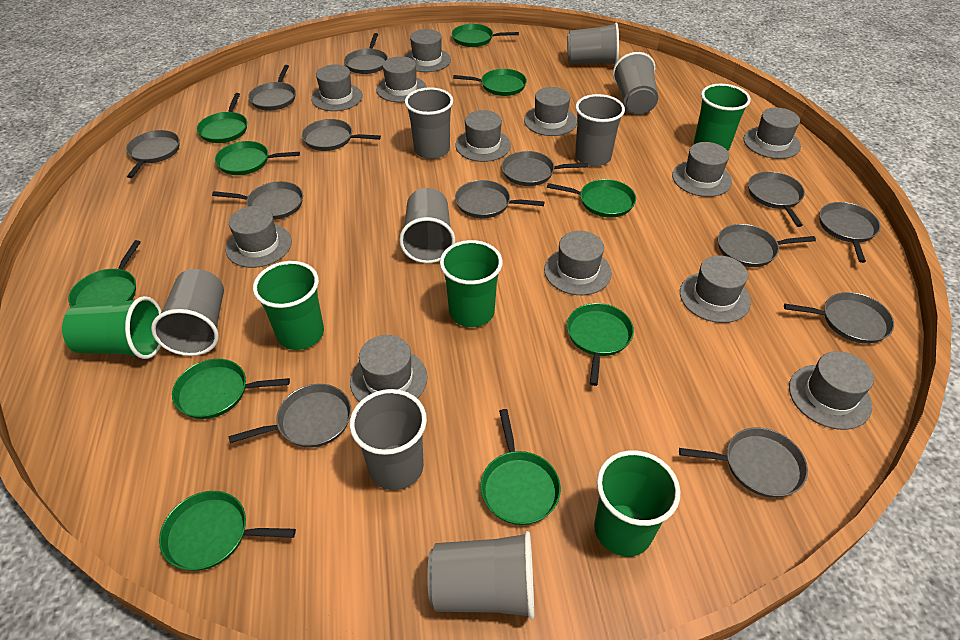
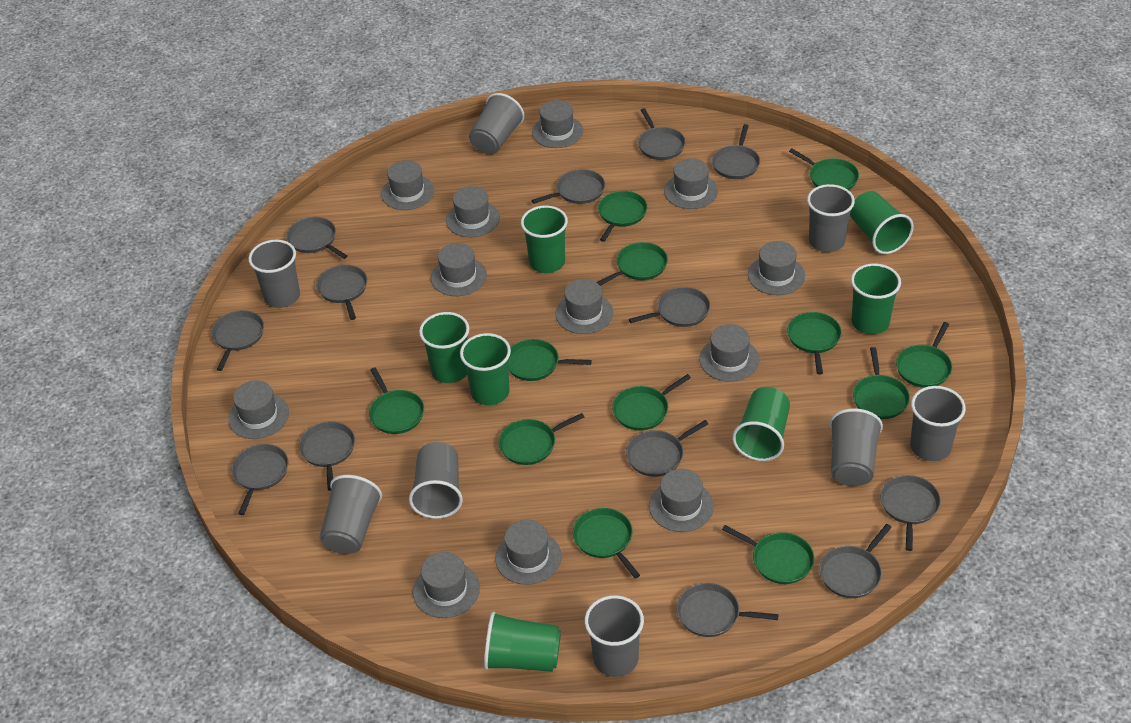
green cup: 5 -> 7
green pan: 10 -> 12

